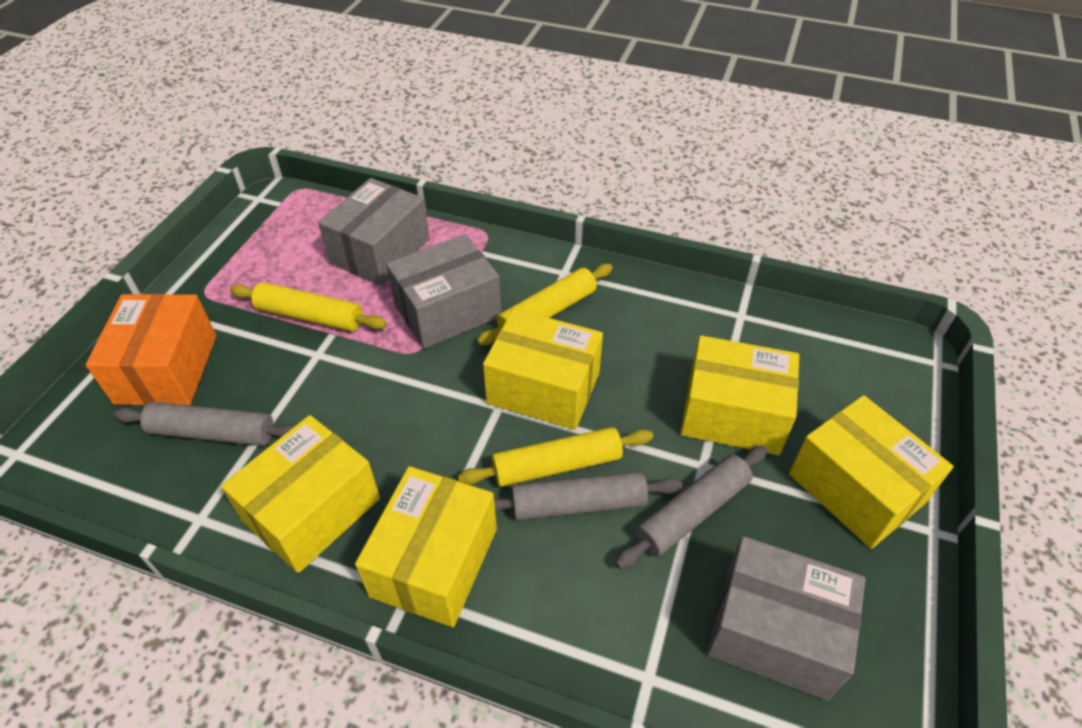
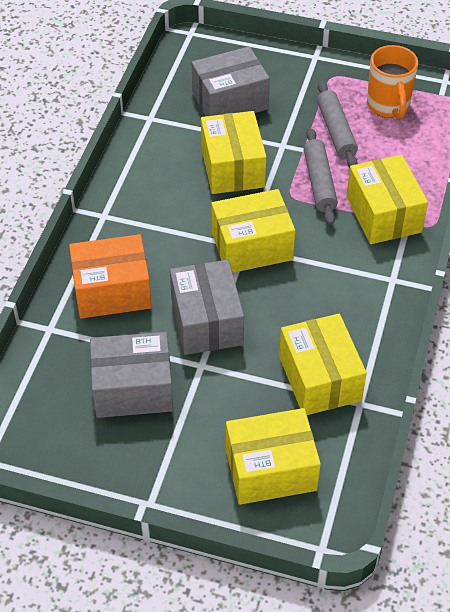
grey rolling pin: 3 -> 2
orange mug: 0 -> 1
yellow rolling pin: 3 -> 0

